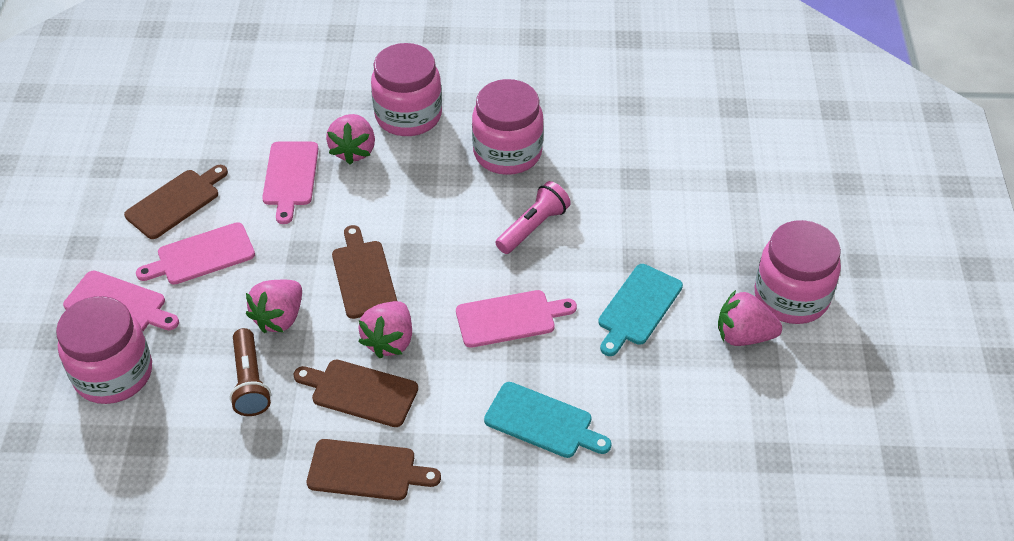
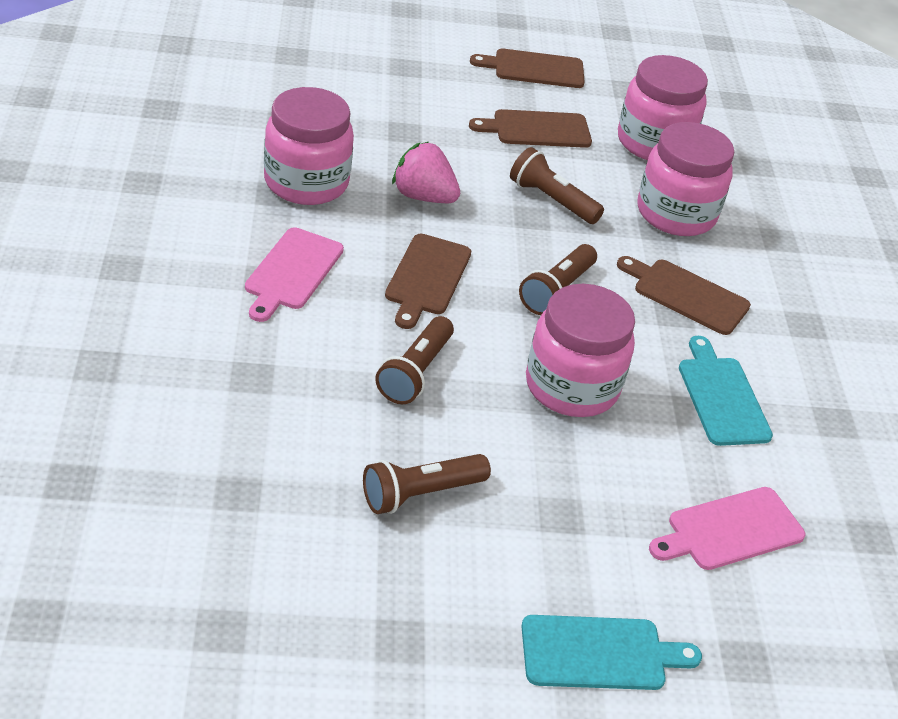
brown flashlight: 1 -> 4
pink cutting board: 4 -> 2
pink flashlight: 1 -> 0
pink strawberry: 4 -> 1

